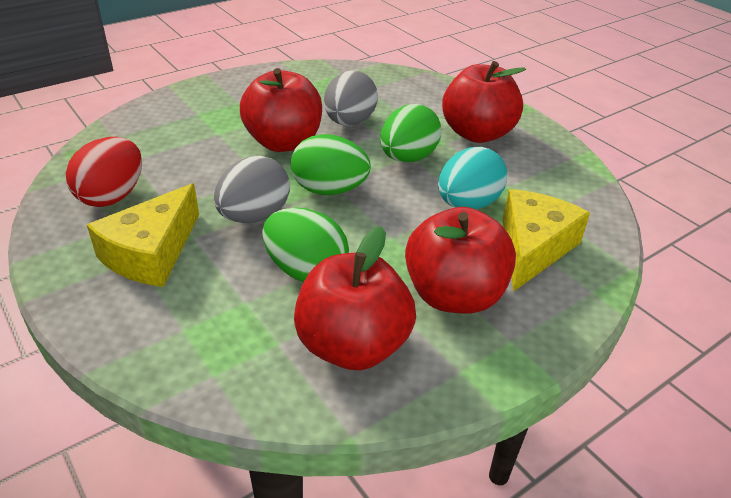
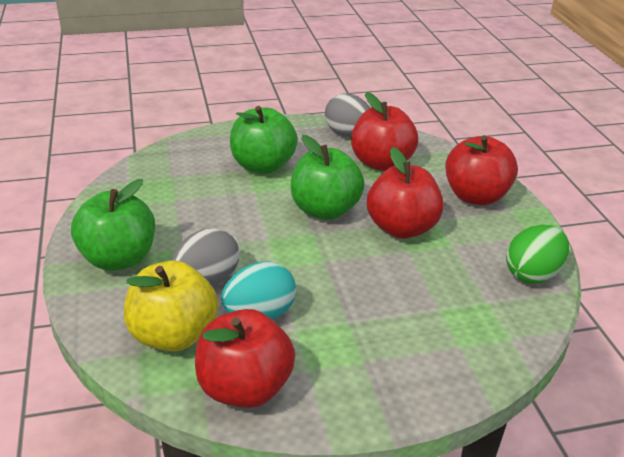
green apple: 0 -> 3
green egg: 3 -> 1
red egg: 1 -> 0
yellow apple: 0 -> 1
yellow cheese: 2 -> 0

